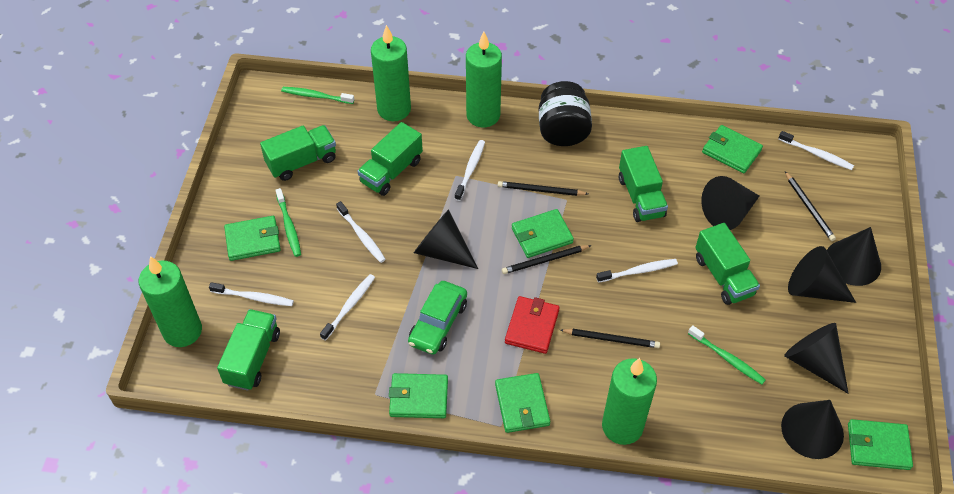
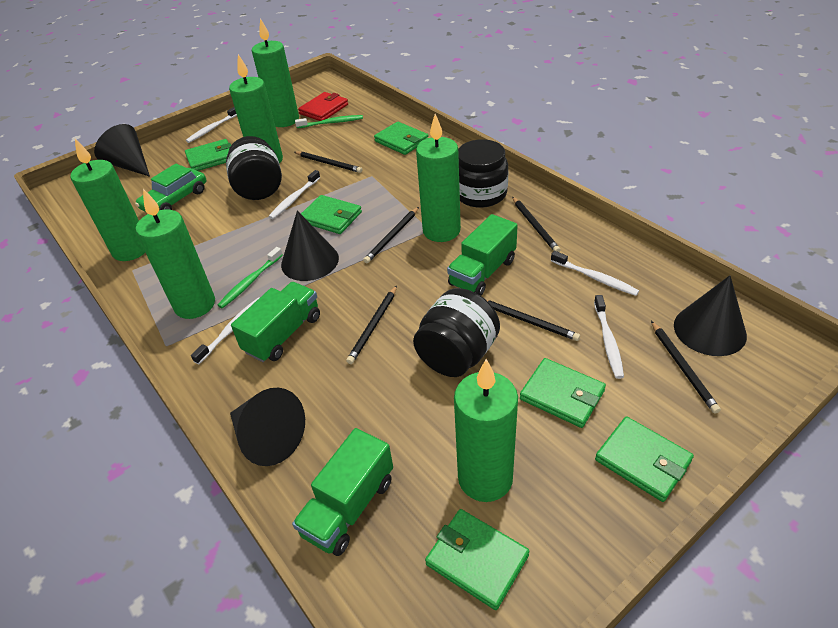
black cone: 6 -> 4
black jar: 1 -> 3
black pencil: 4 -> 6
green candle: 4 -> 6
green toothbrush: 3 -> 2
green truck: 5 -> 3
white toothbrush: 6 -> 5

